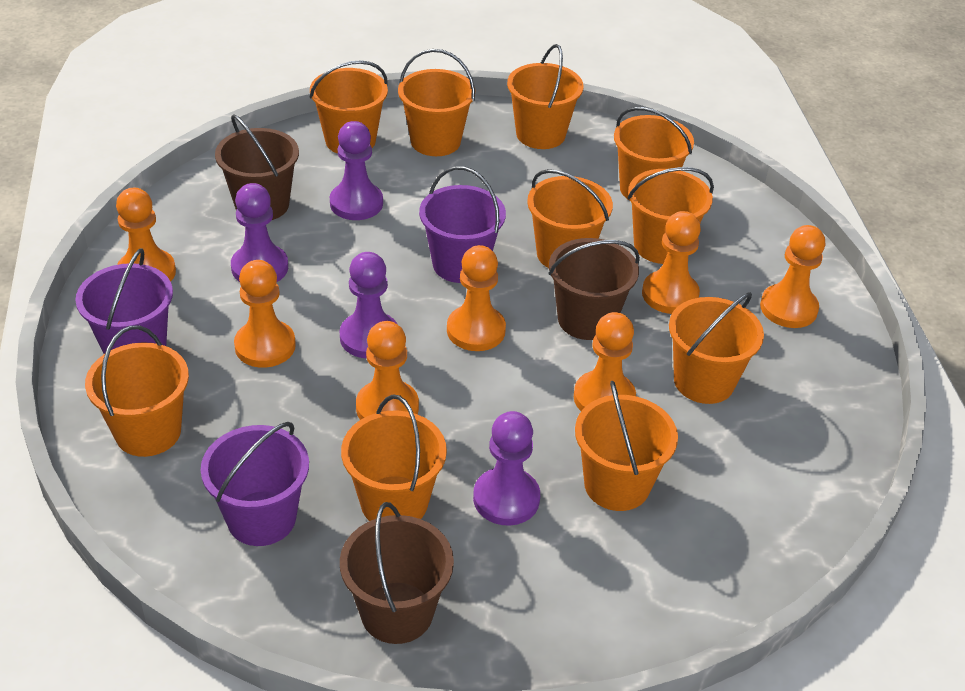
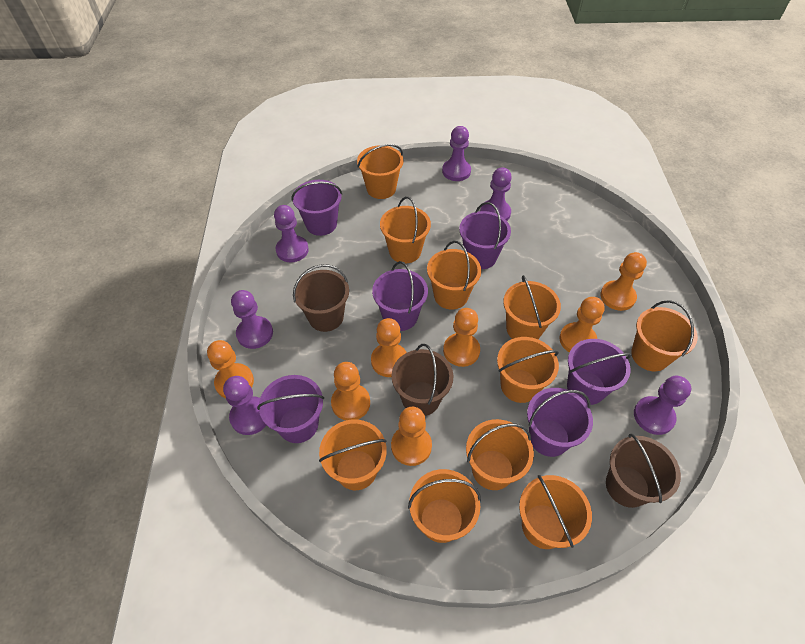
purple bucket: 3 -> 6
purple pawn: 4 -> 6

